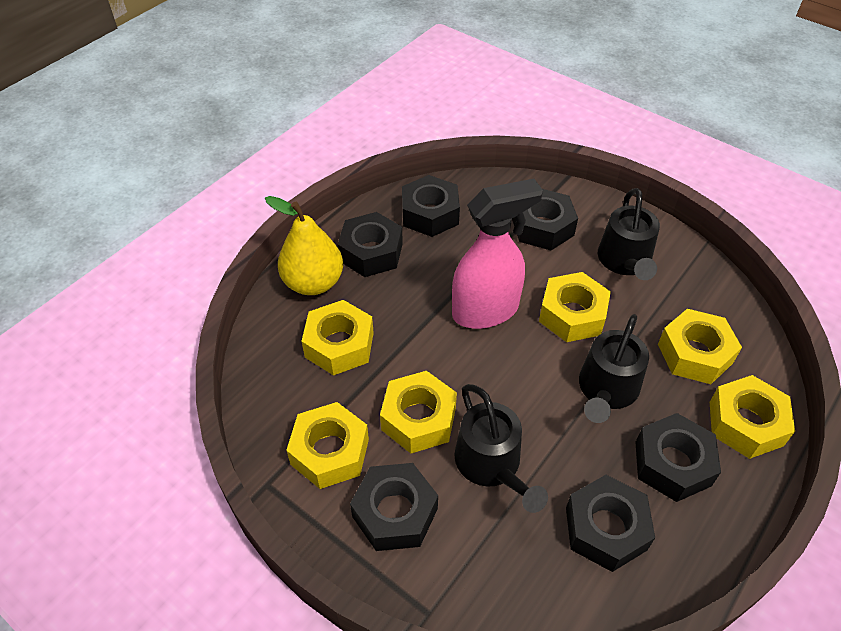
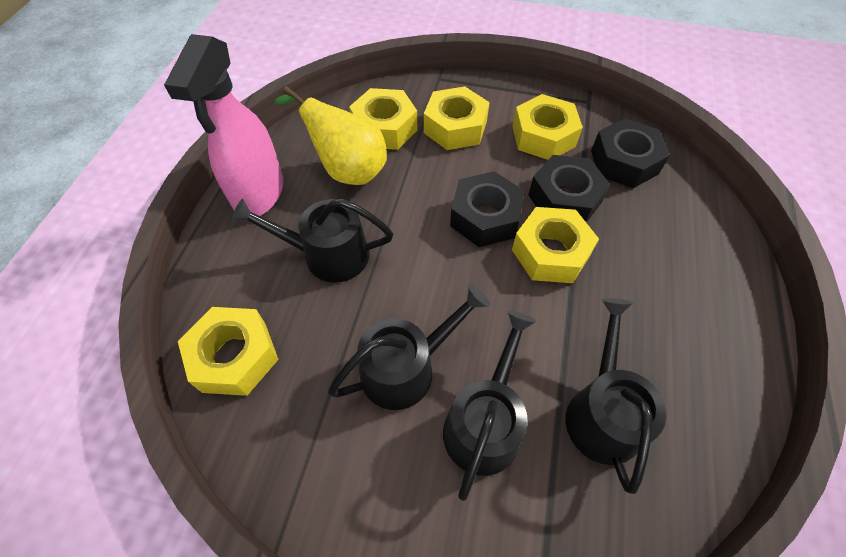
black nut: 6 -> 3
black watering can: 3 -> 4
yellow nut: 6 -> 5

